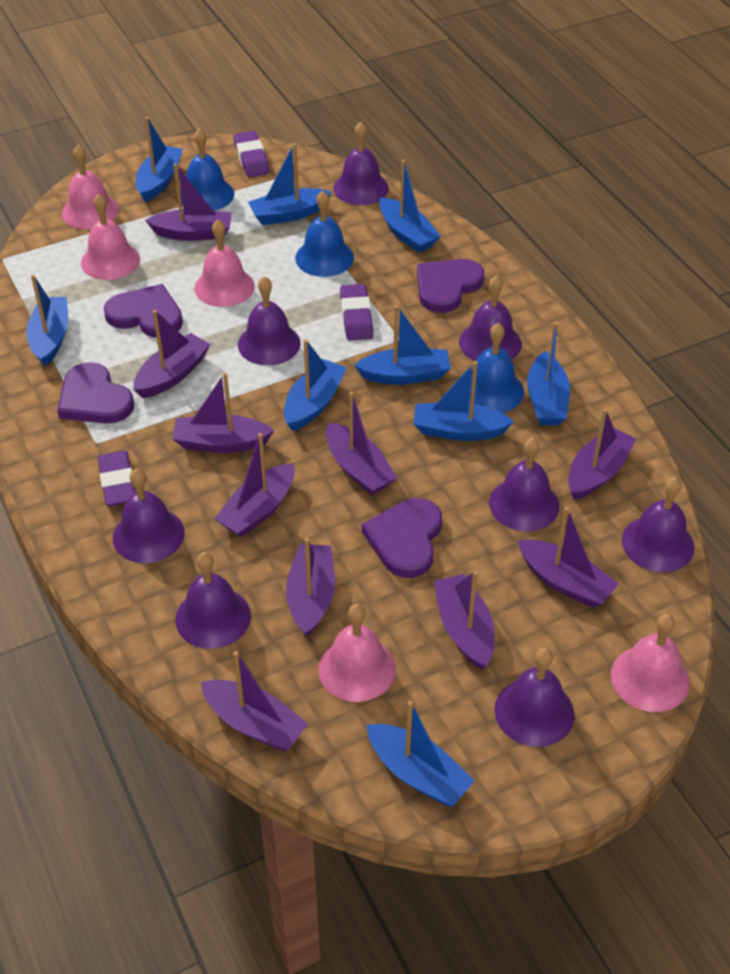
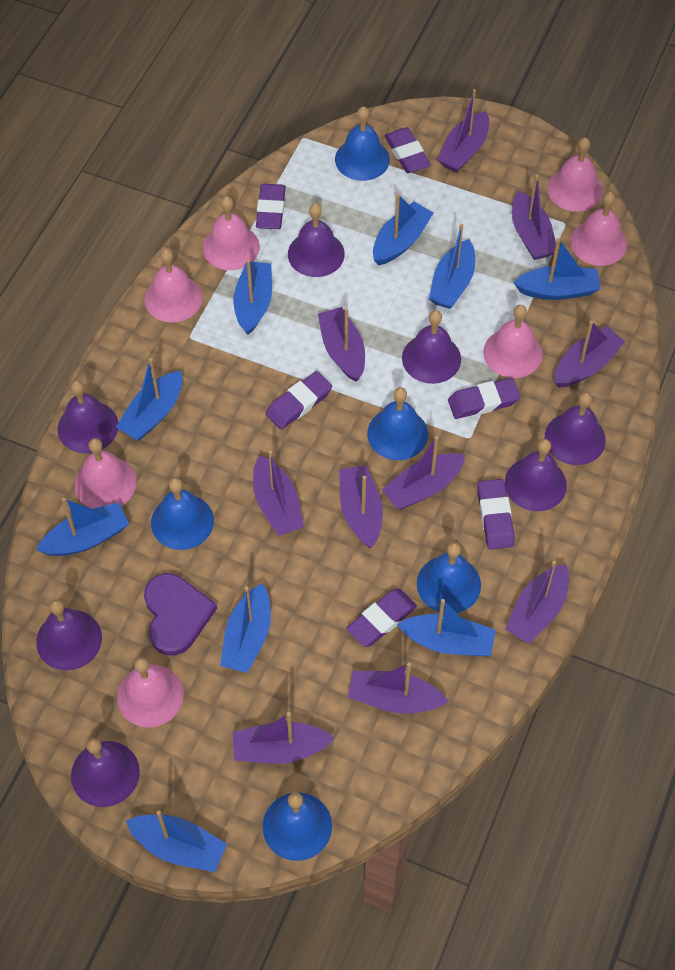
blue bell: 3 -> 5
pink bell: 5 -> 7
purple bell: 8 -> 7
purple eraser: 3 -> 6
purple heart: 4 -> 1

